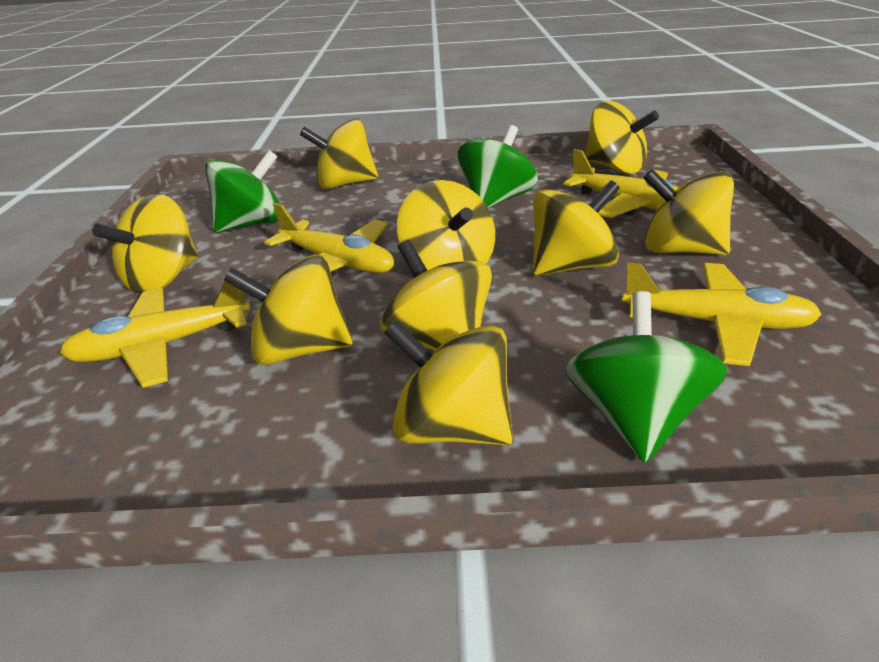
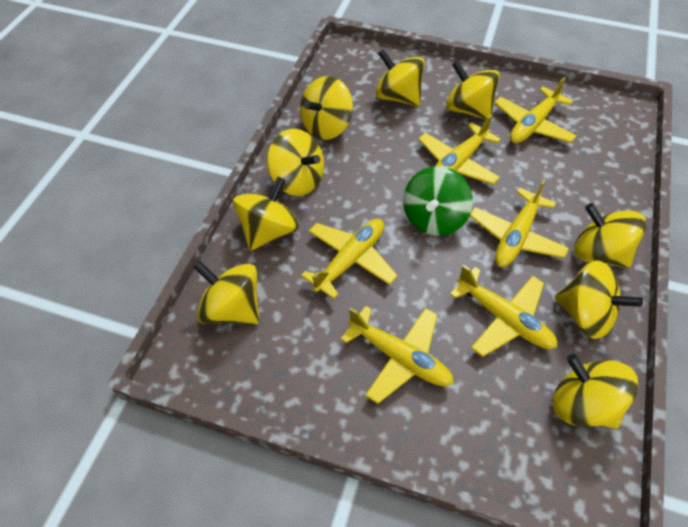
green spinning top: 3 -> 1
yellow plane: 4 -> 6

